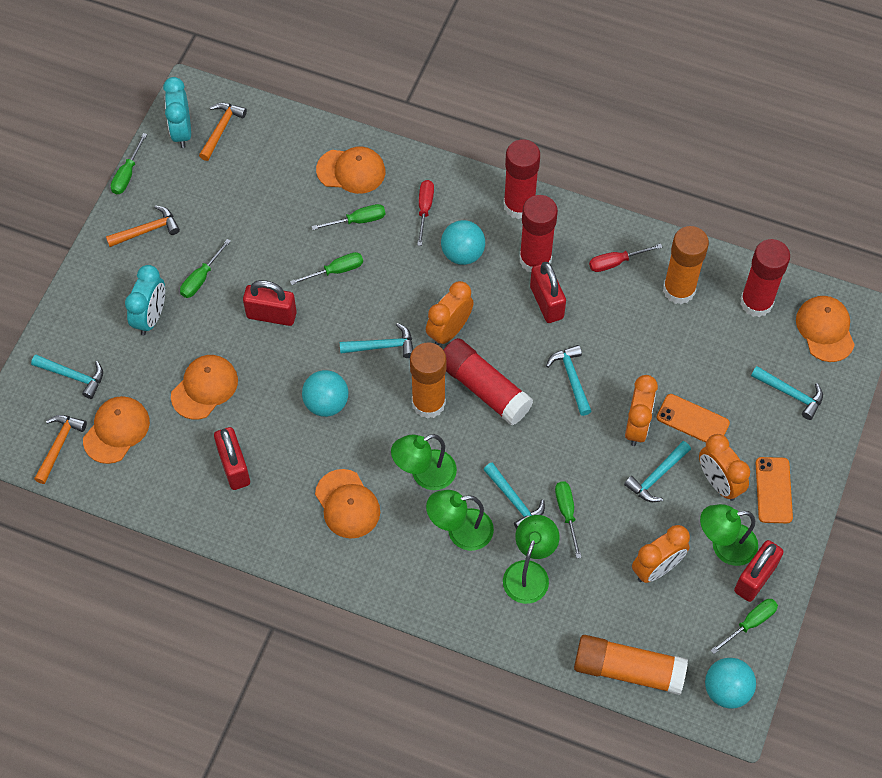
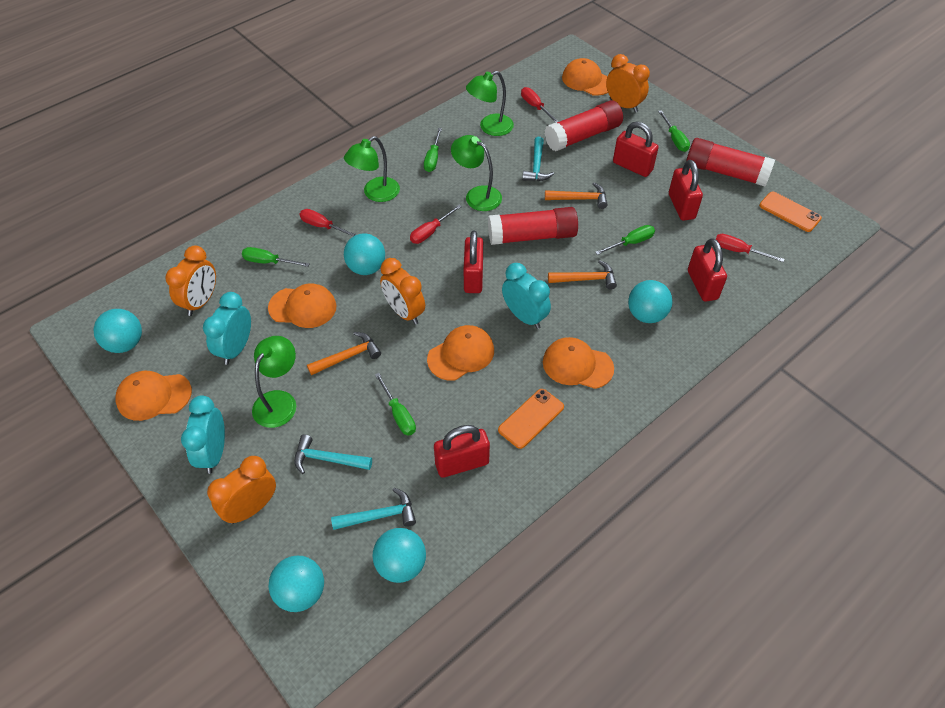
green screwdriver: 6 -> 5
orange glue stick: 3 -> 0
red glue stick: 4 -> 3
red padlock: 4 -> 5
red screwdriver: 2 -> 4
turquoise ball: 3 -> 5
turquoise clock: 2 -> 3
turquoise hammer: 6 -> 3

